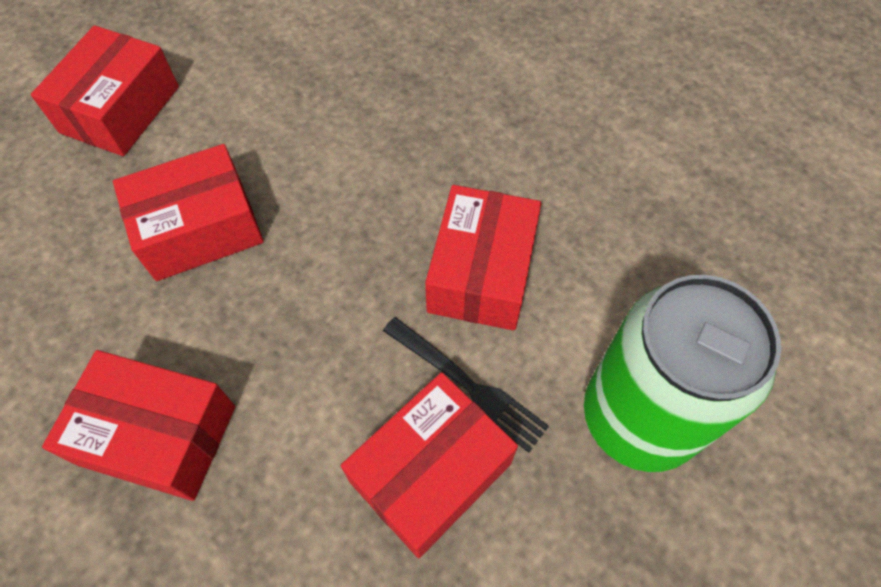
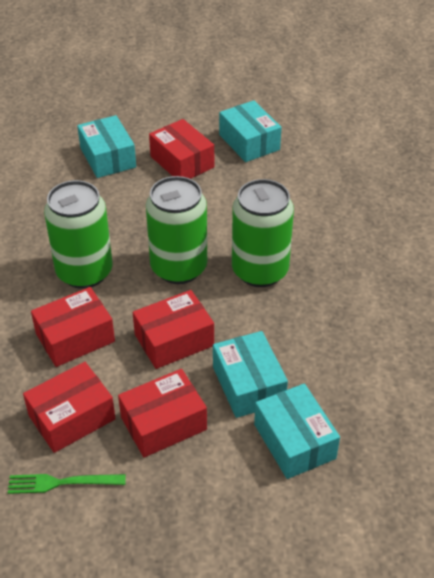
black fork: 1 -> 0
green can: 1 -> 3
green fork: 0 -> 1
turquoise box: 0 -> 4

